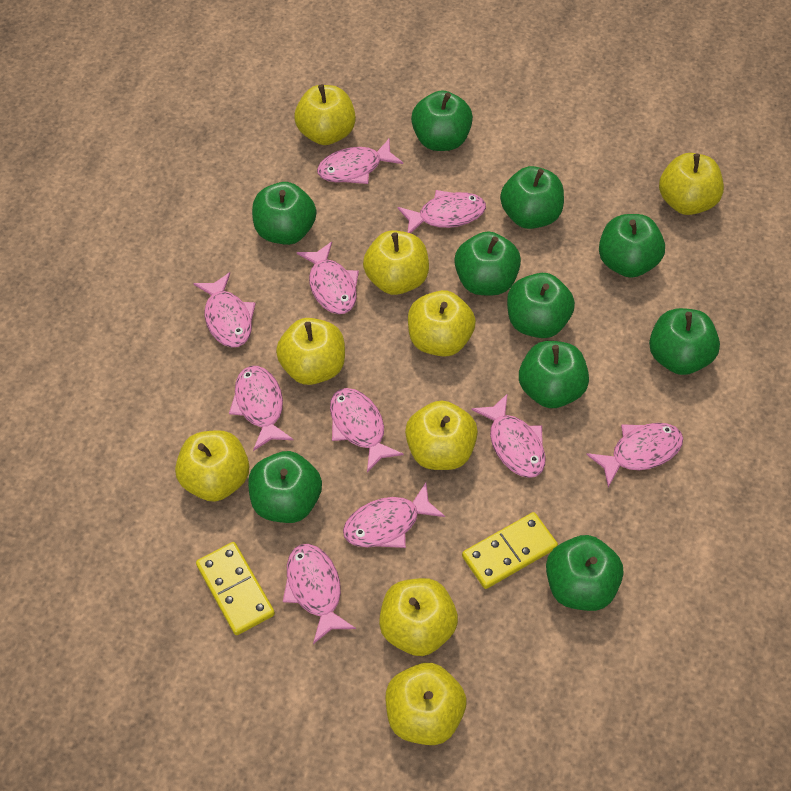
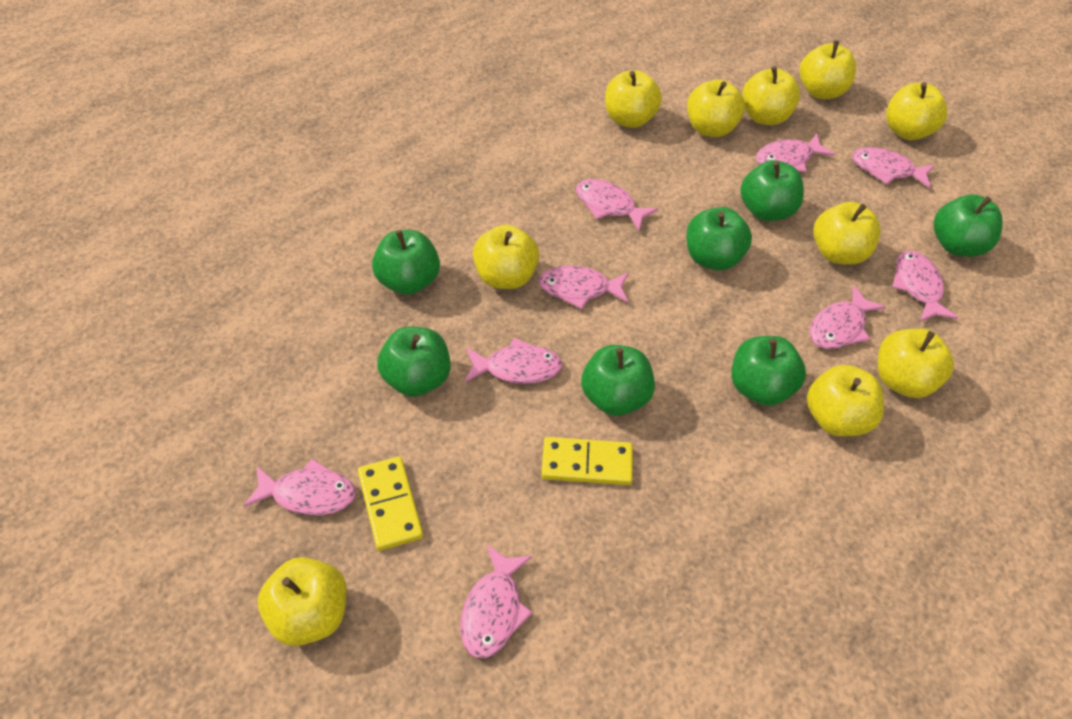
green apple: 10 -> 7
pink fish: 10 -> 9
yellow apple: 9 -> 10

